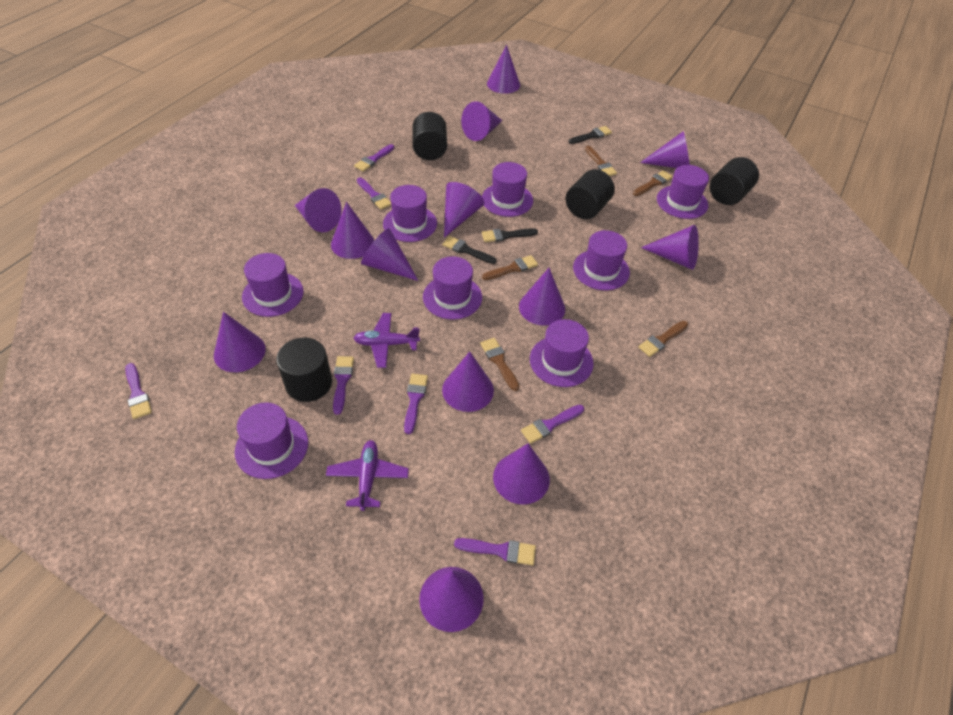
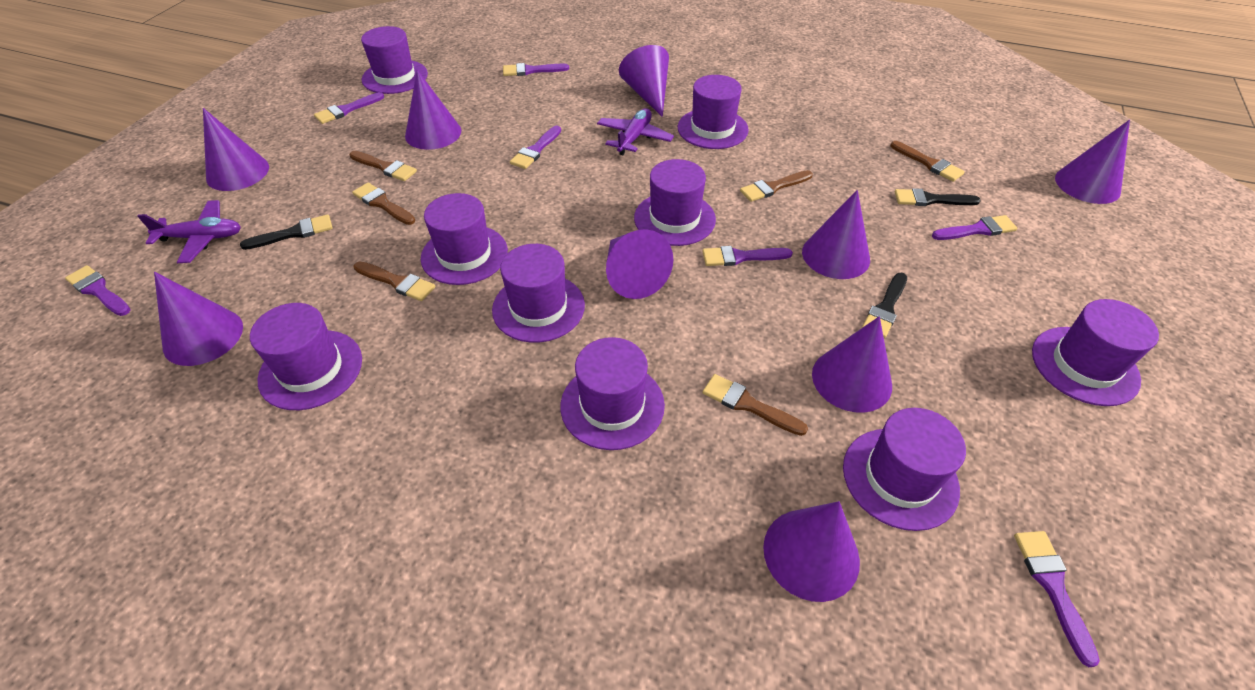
black cylinder: 4 -> 0
brown brush: 5 -> 6
purple cone: 13 -> 9
purple hat: 8 -> 9

